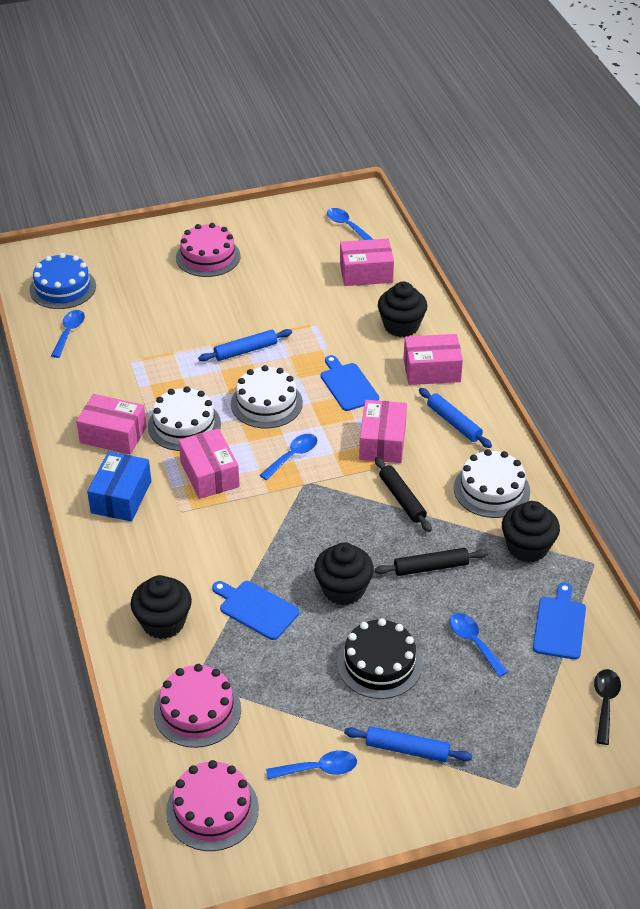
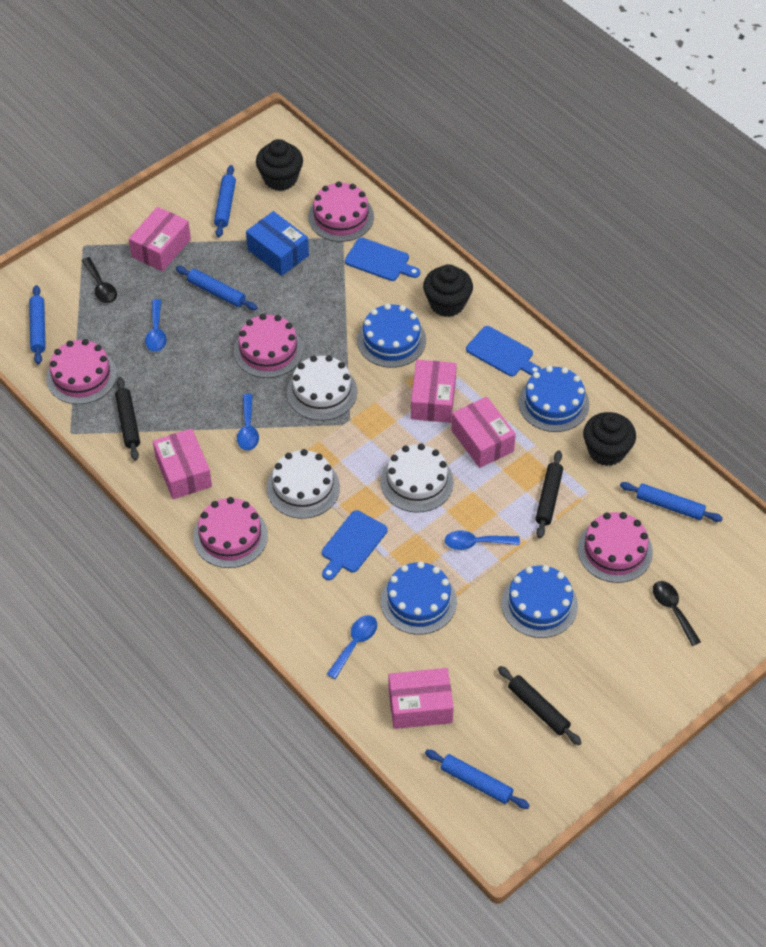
black cake: 1 -> 0
black cupcake: 4 -> 3
black rolling pin: 2 -> 3
black spoon: 1 -> 2
blue cake: 1 -> 4
blue rolling pin: 3 -> 5
blue spoon: 5 -> 4
pink cake: 3 -> 5

